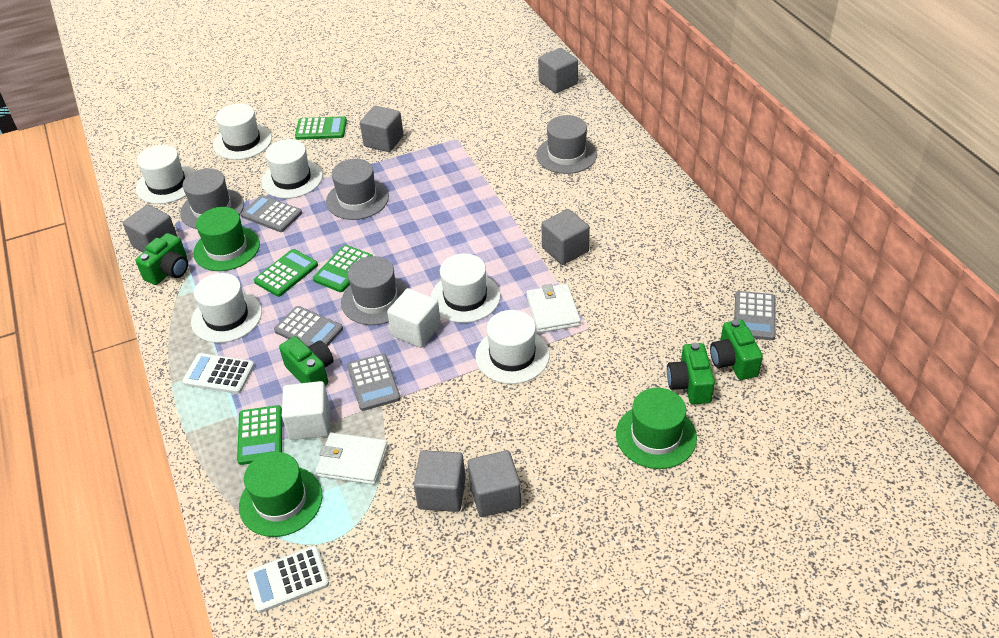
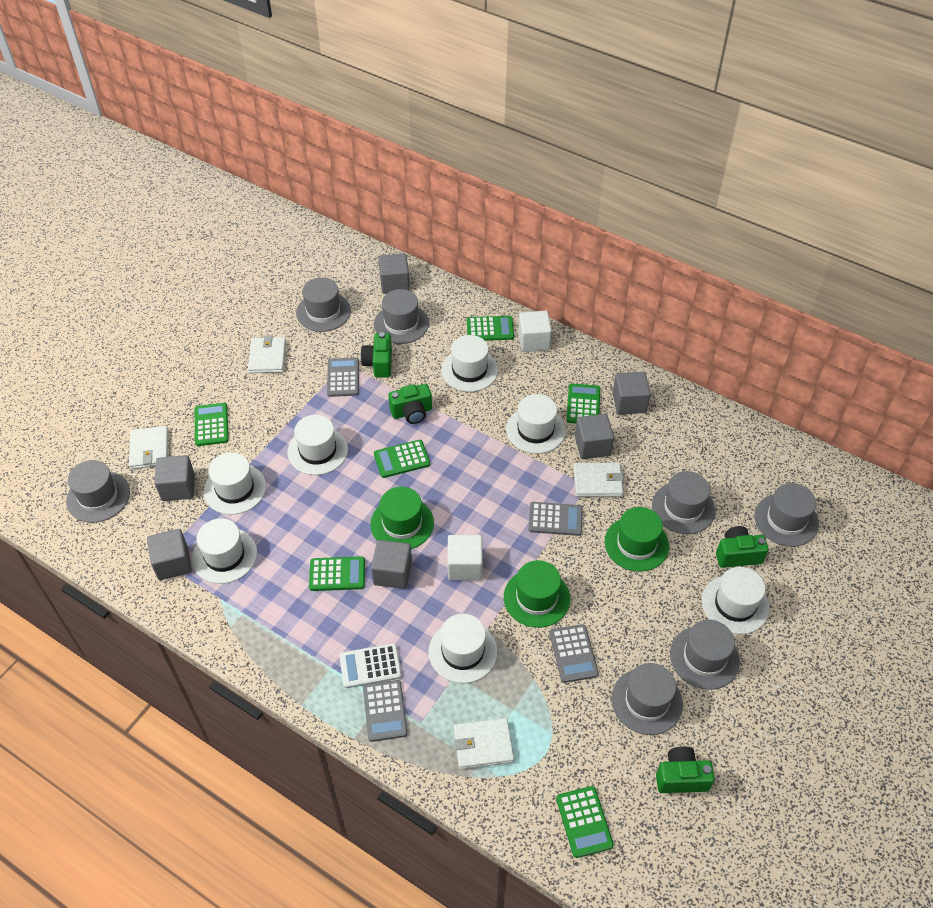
green calculator: 4 -> 6
grey hat: 4 -> 7
white calculator: 2 -> 1
white hat: 6 -> 7
white wallet: 2 -> 4

